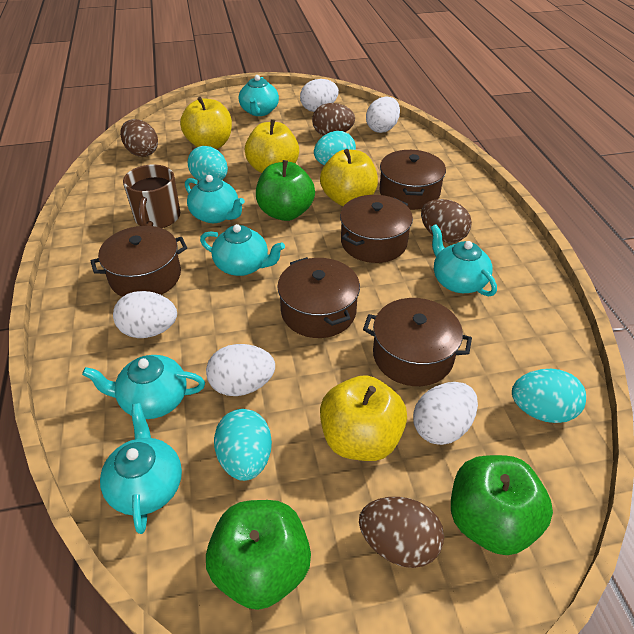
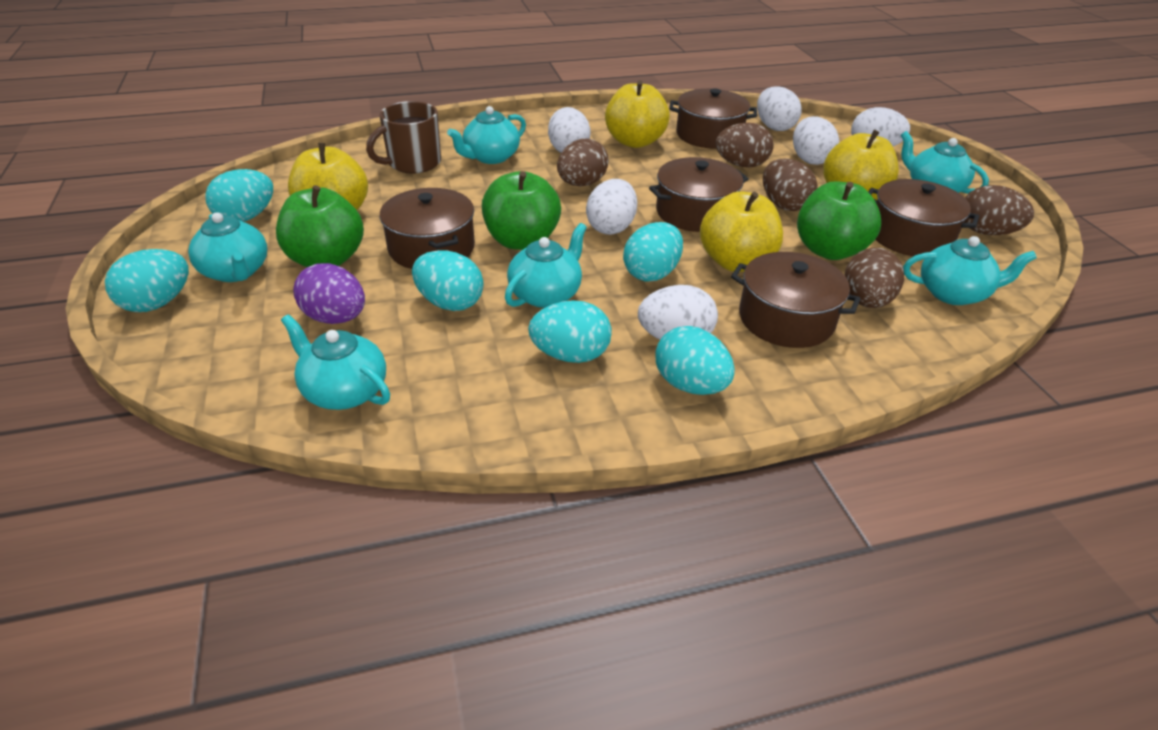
brown egg: 4 -> 5
purple egg: 0 -> 1
turquoise egg: 4 -> 6
white egg: 5 -> 6

